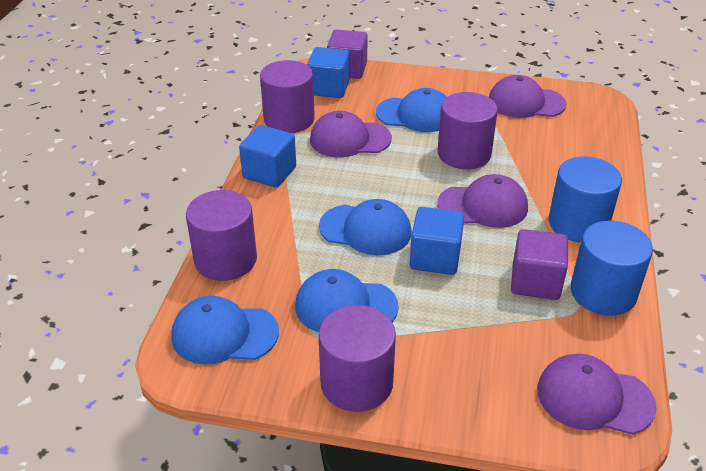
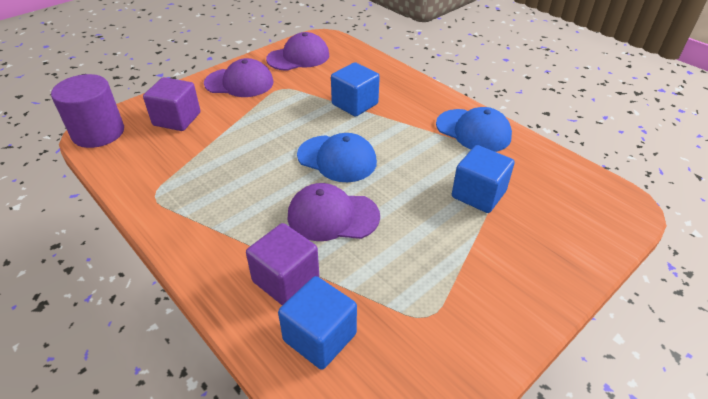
blue cap: 4 -> 2
blue cylinder: 2 -> 0
purple cap: 4 -> 3
purple cylinder: 4 -> 1

